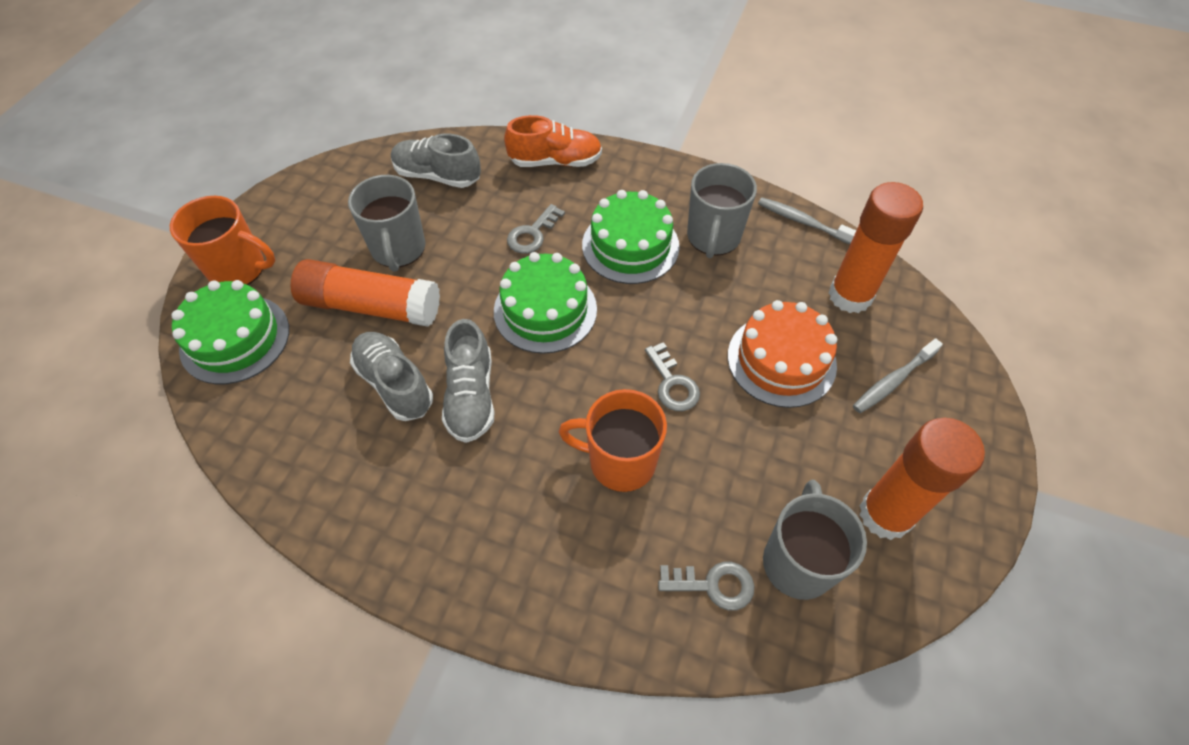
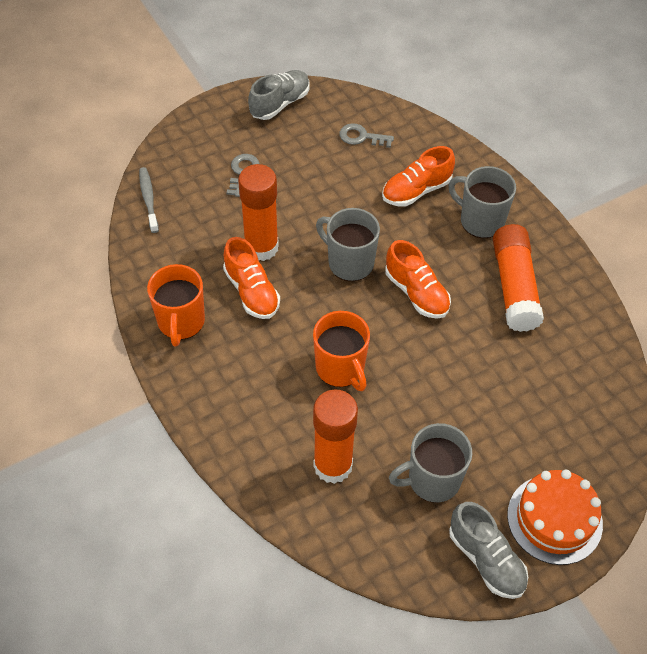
green cake: 3 -> 0
grey key: 3 -> 2
grey shoe: 3 -> 2
grey toothbrush: 2 -> 1
orange shoe: 1 -> 3

